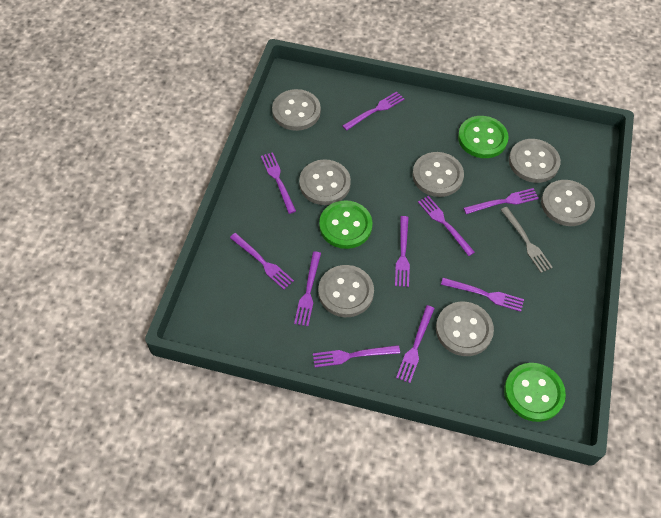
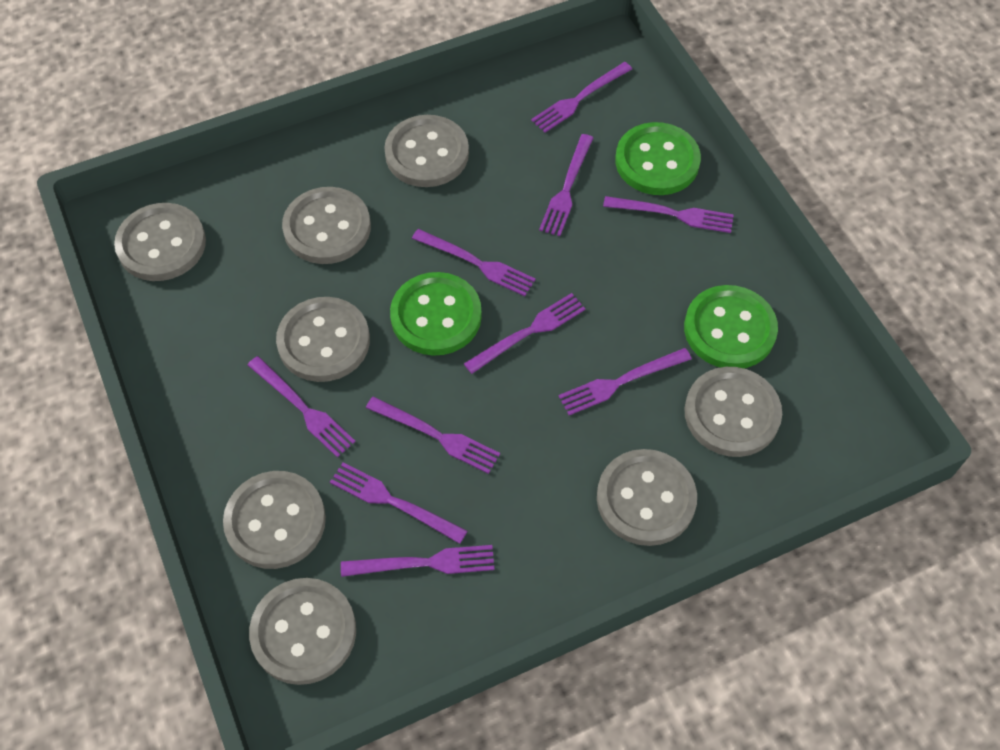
grey button: 7 -> 8
grey fork: 1 -> 0

